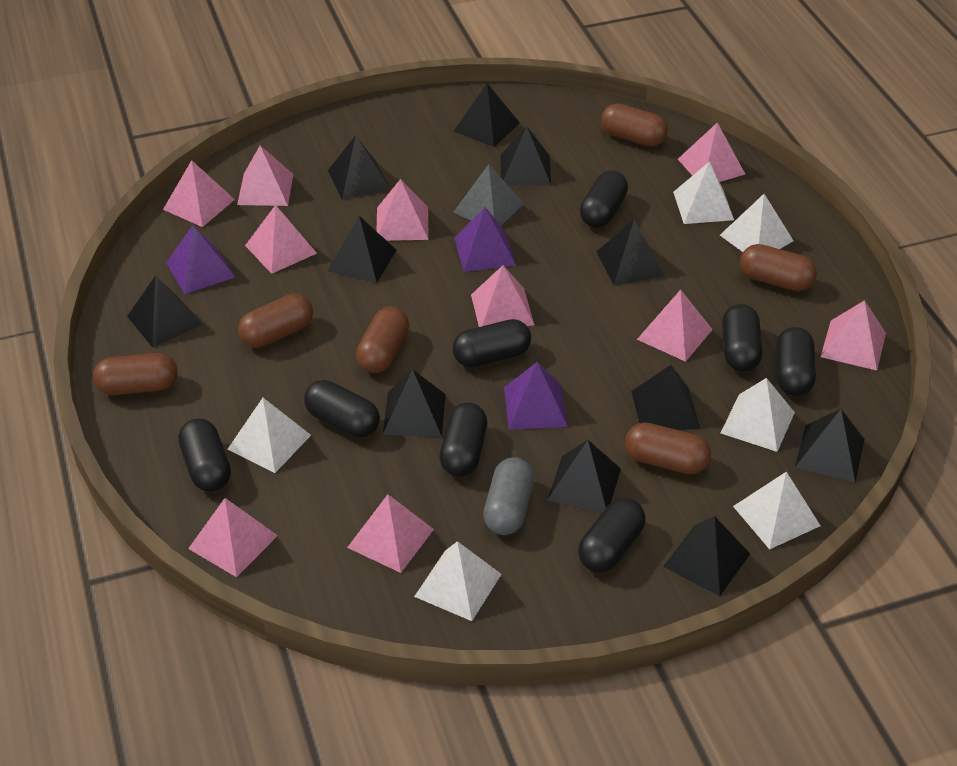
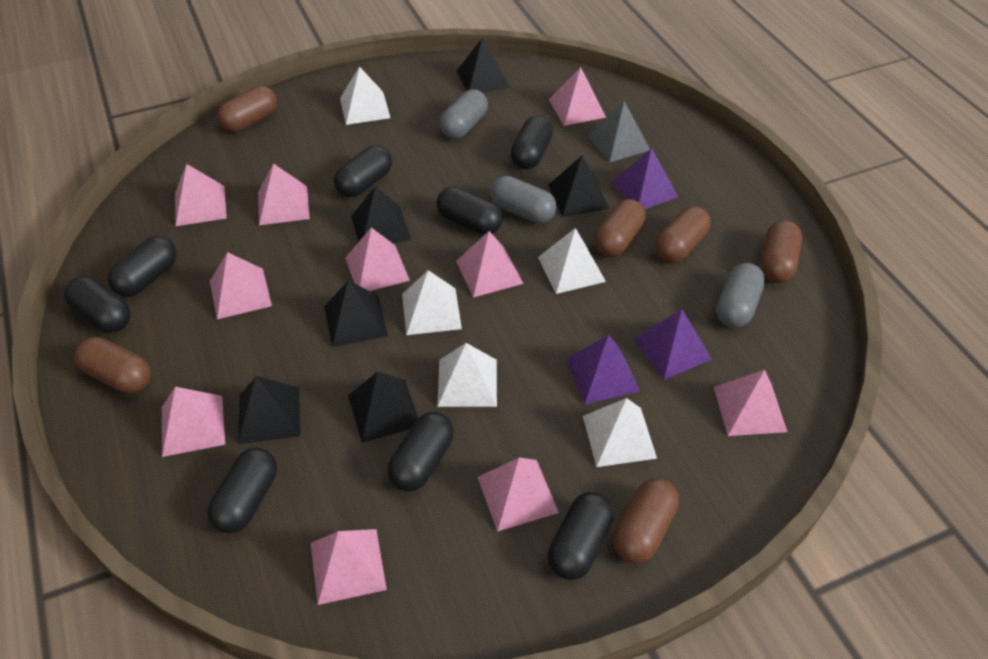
black pyramid: 11 -> 6
grey capsule: 1 -> 3
white pyramid: 6 -> 5

